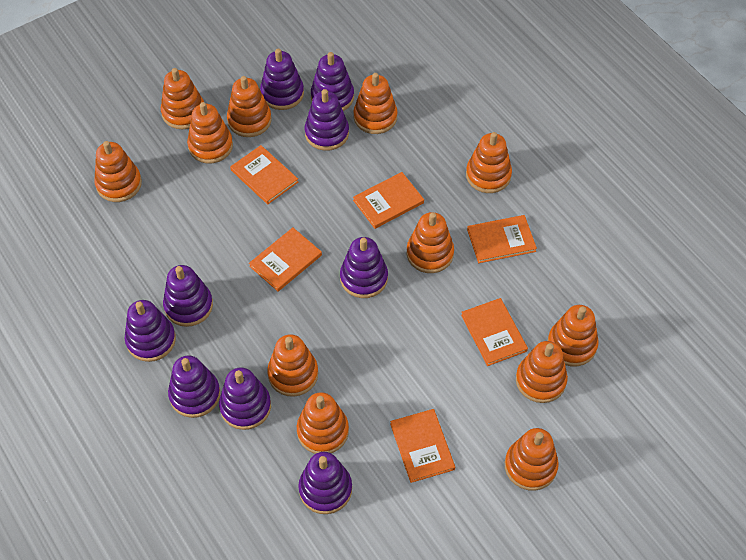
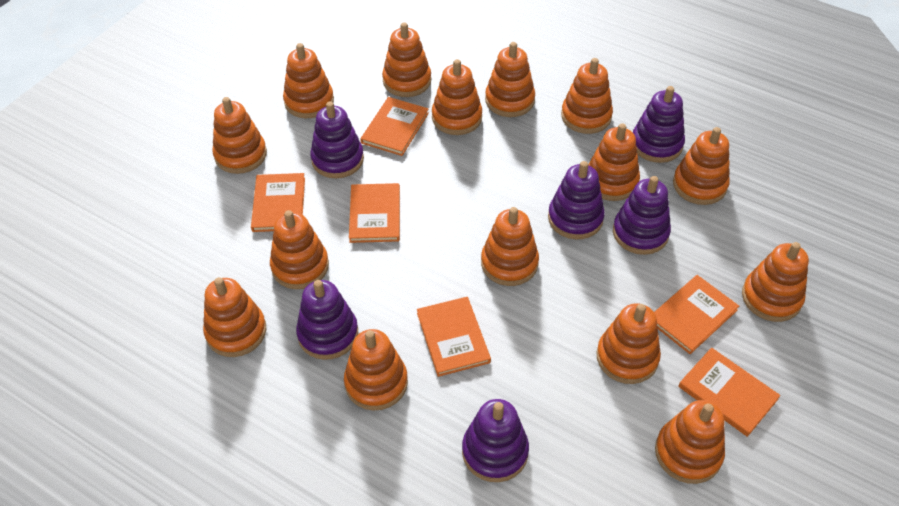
orange stacking toy: 12 -> 15
purple stacking toy: 9 -> 6

